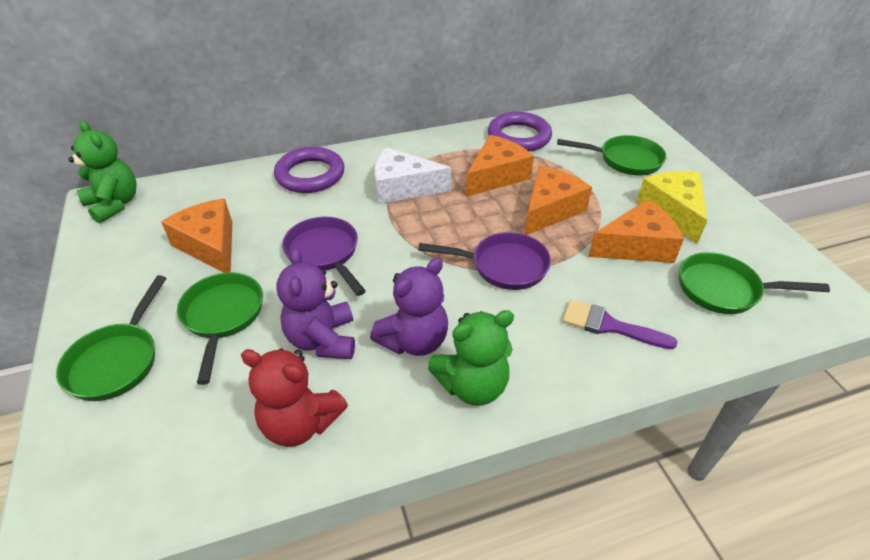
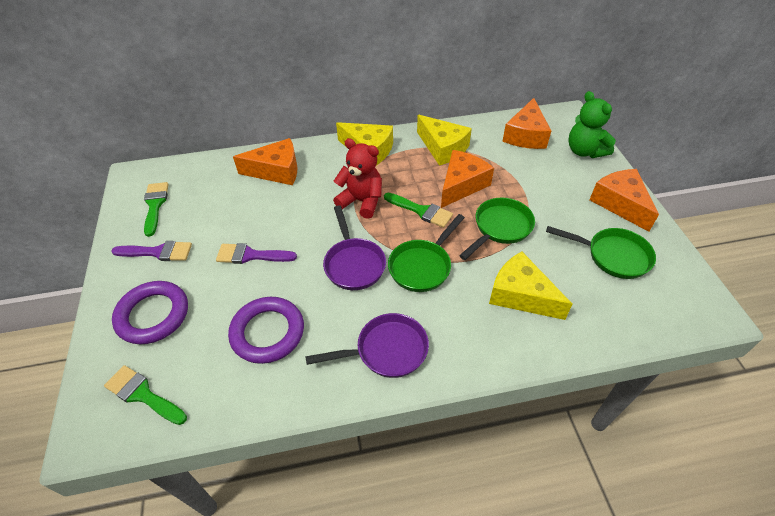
green brush: 0 -> 3
green pan: 4 -> 3
green teddy bear: 2 -> 1
purple brush: 1 -> 2
purple teddy bear: 2 -> 0
white cheese: 1 -> 0
yellow cheese: 1 -> 3

